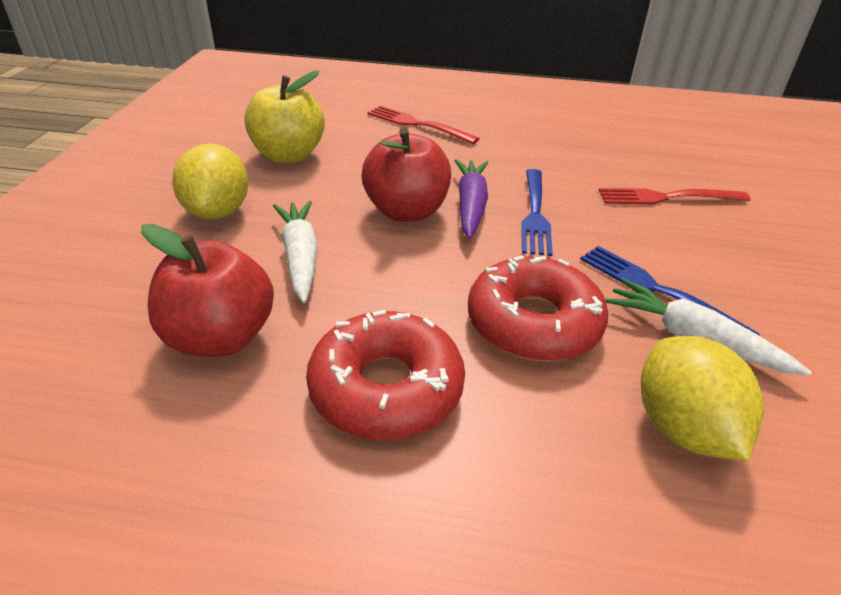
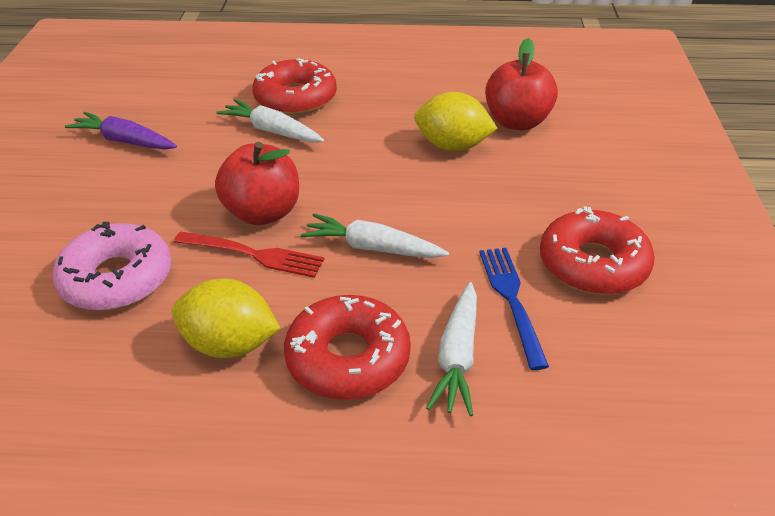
blue fork: 2 -> 1
pink donut: 0 -> 1
red donut: 2 -> 3
red fork: 2 -> 1
white carrot: 2 -> 3
yellow apple: 1 -> 0

